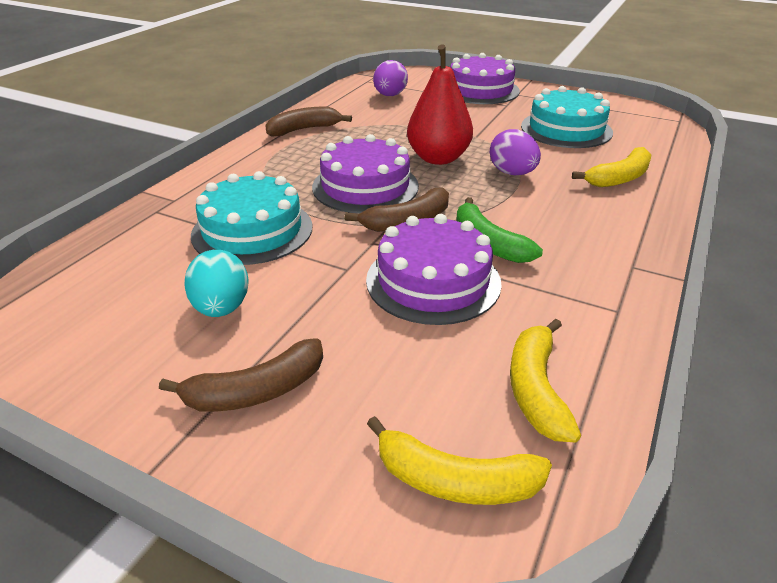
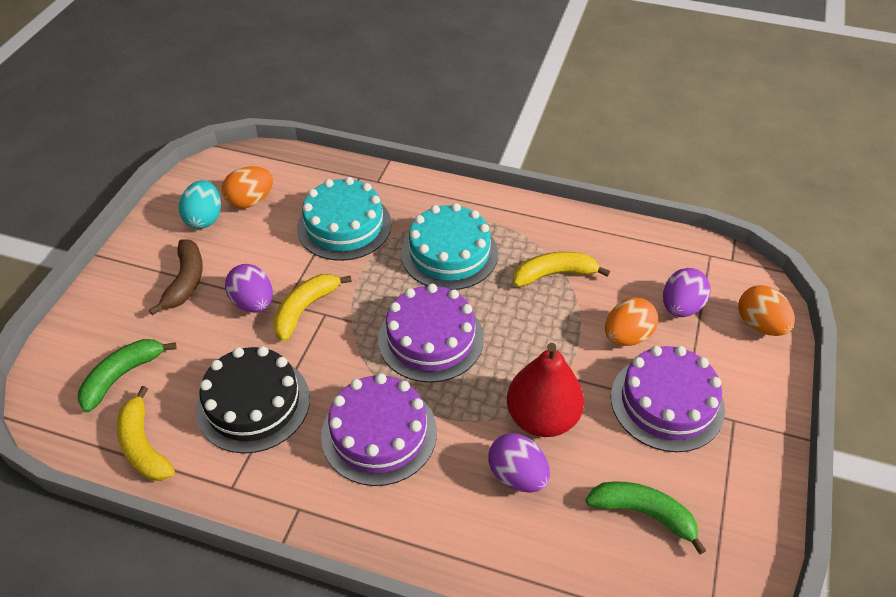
black cake: 0 -> 1
brown banana: 3 -> 1
green banana: 1 -> 2
orange egg: 0 -> 3
purple egg: 2 -> 3

